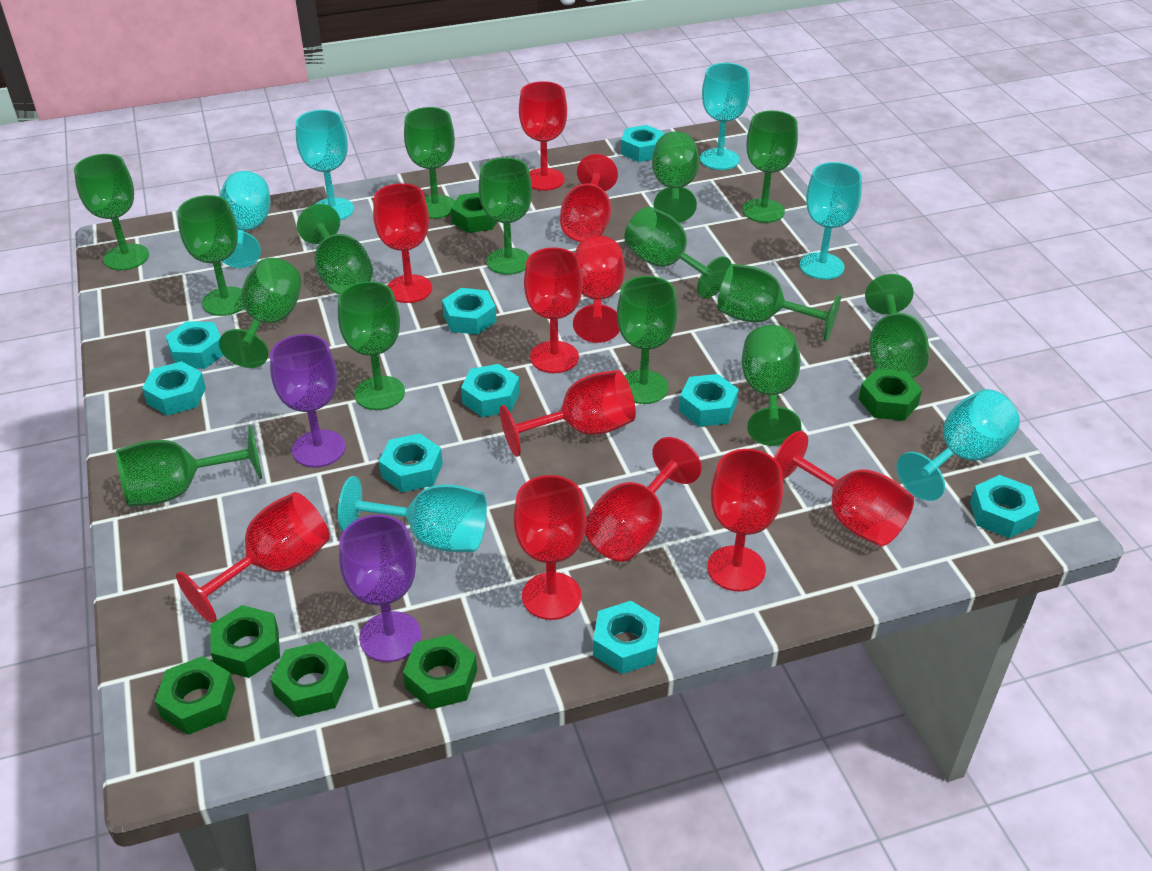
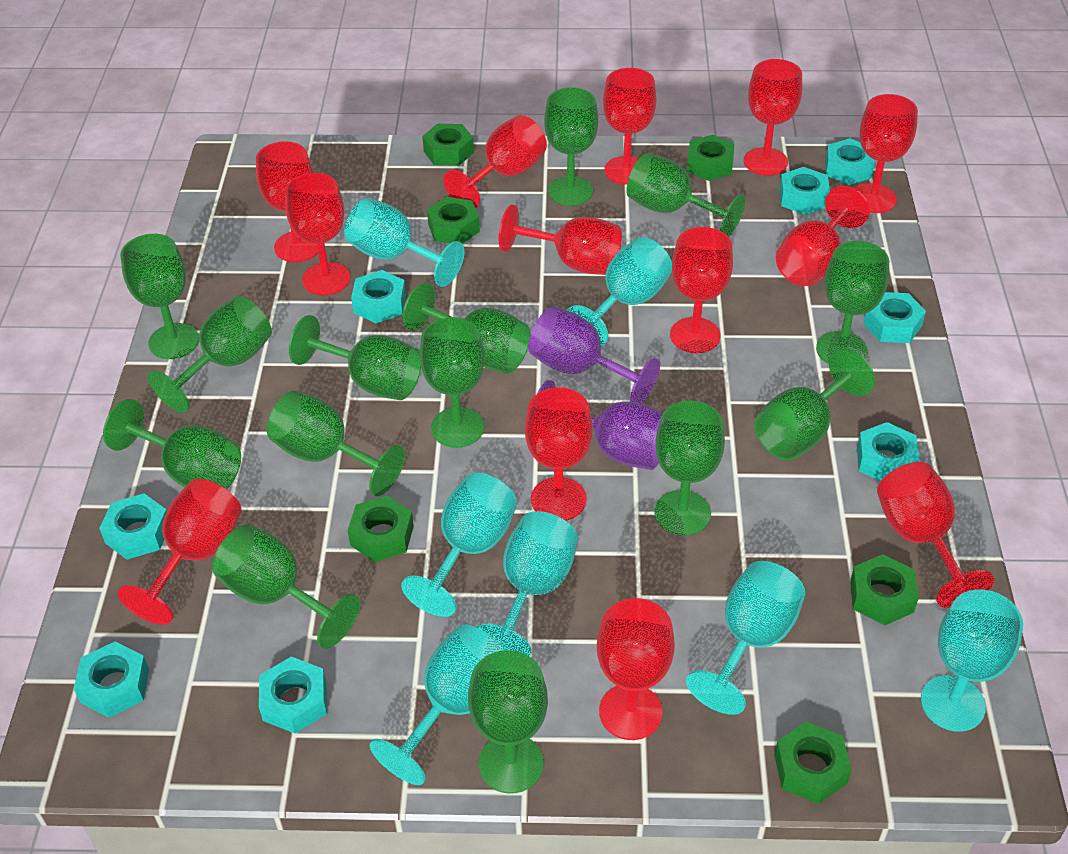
green goblet: 15 -> 14
red goblet: 11 -> 13
turquoise goblet: 6 -> 7
turquoise nut: 9 -> 8

